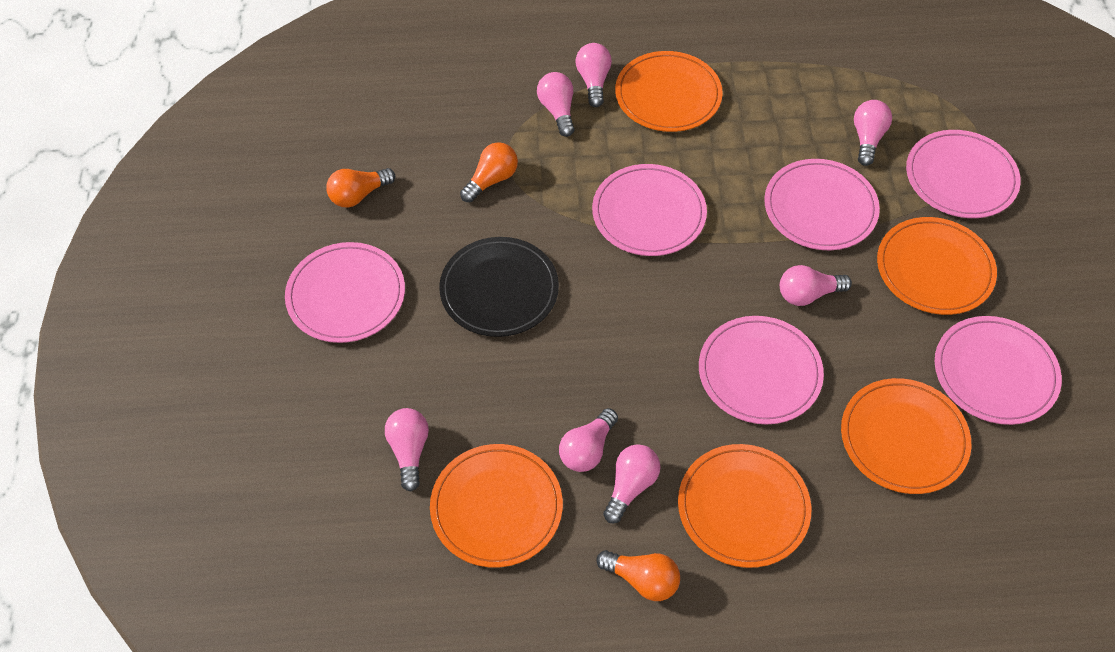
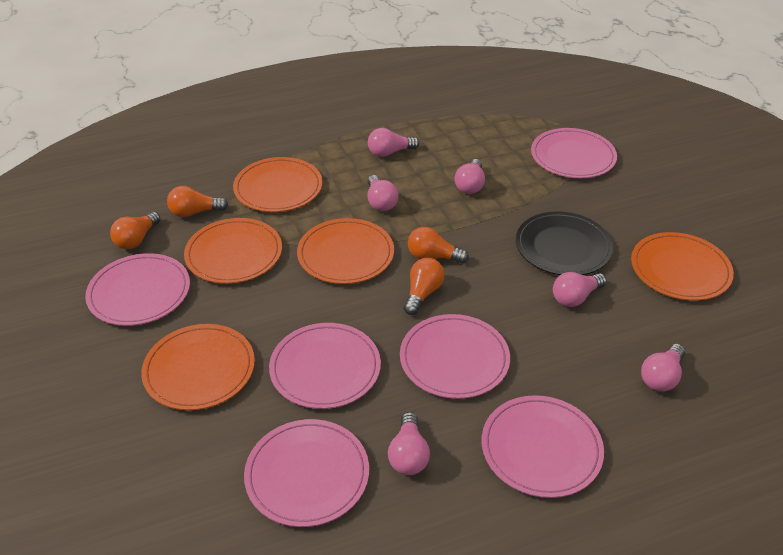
orange light bulb: 3 -> 4
pink light bulb: 7 -> 6

